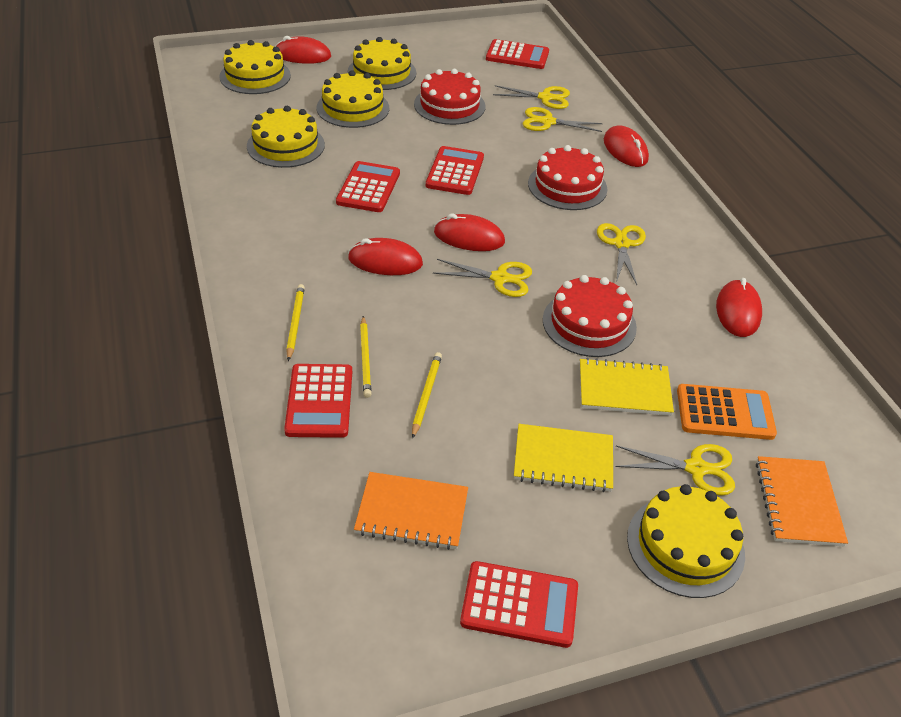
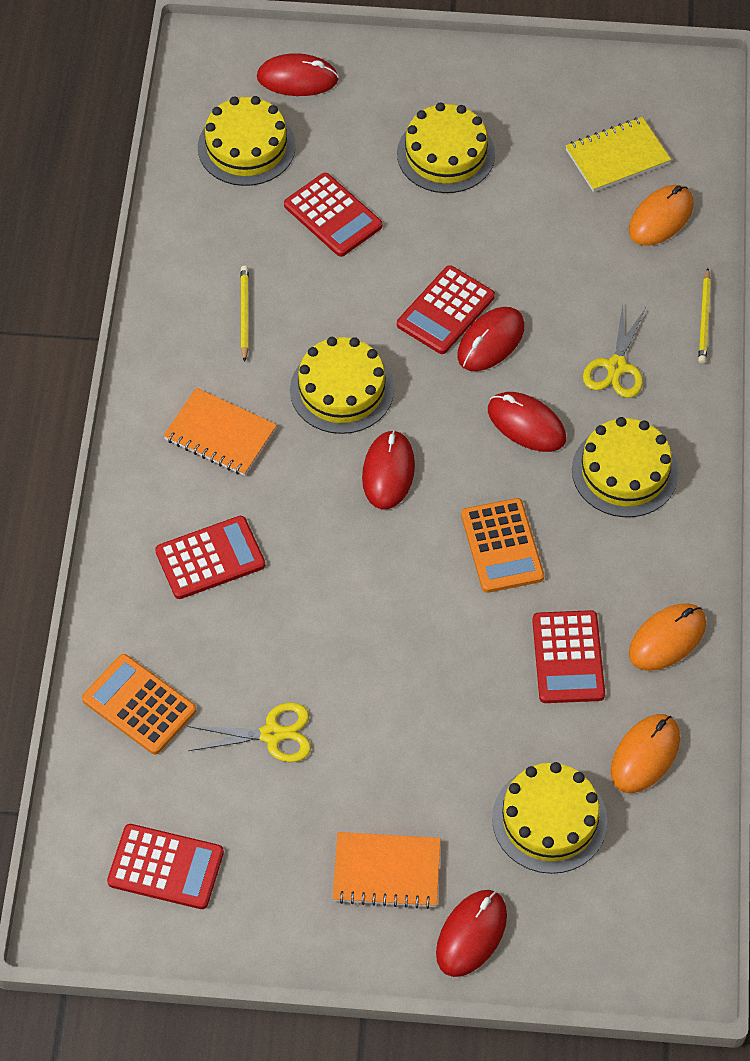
orange calculator: 1 -> 2
orange mouse: 0 -> 3
red cake: 3 -> 0
yellow notebook: 2 -> 1
yellow pencil: 3 -> 2
yellow scissors: 5 -> 2

